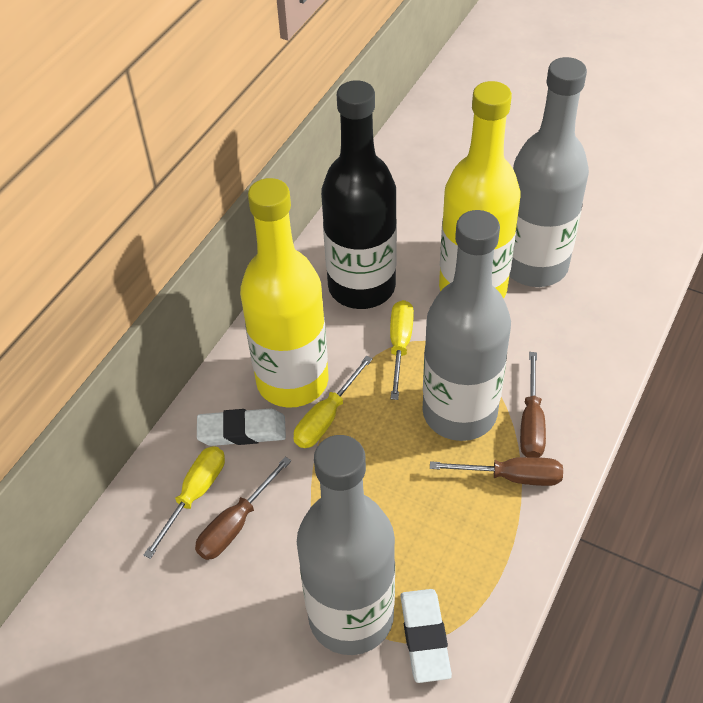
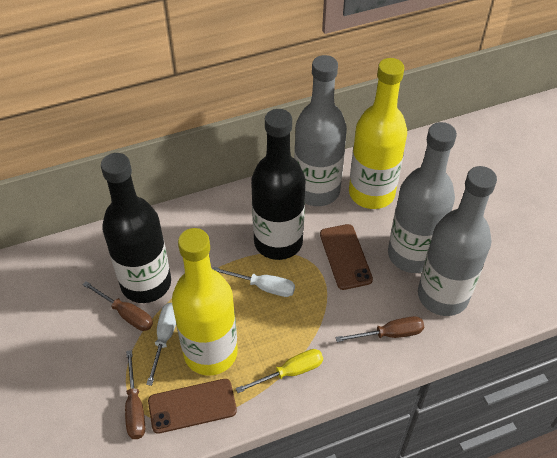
black bottle: 1 -> 2
brown phone: 0 -> 2
white eraser: 2 -> 0
white screwdriver: 0 -> 2
yellow screwdriver: 3 -> 1

